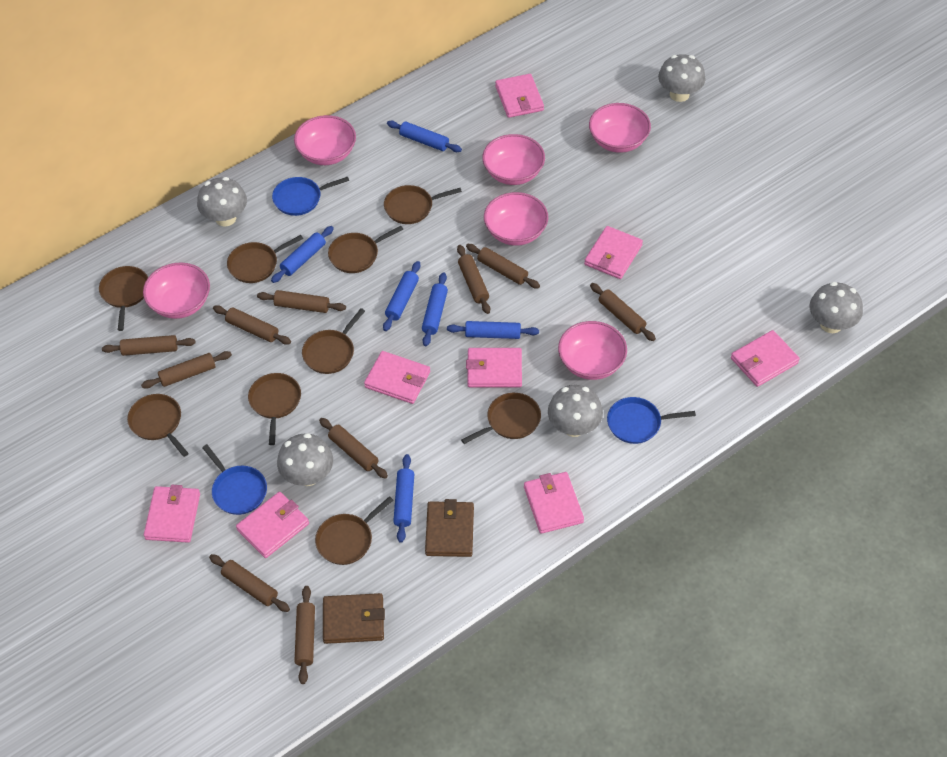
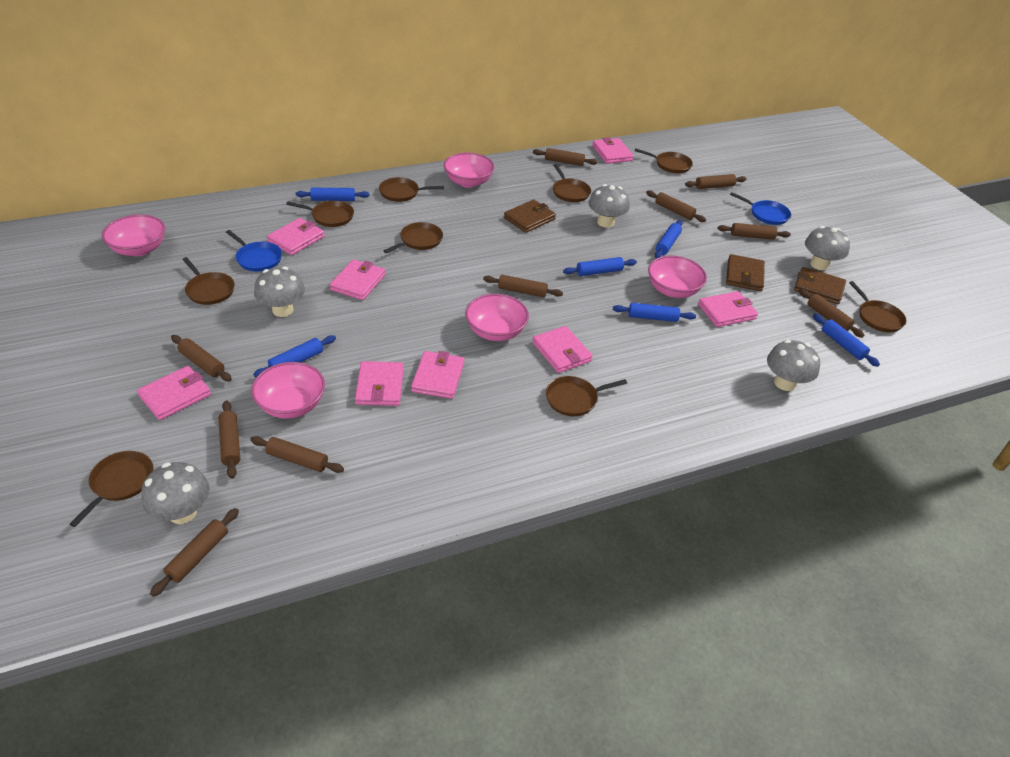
blue pan: 3 -> 2
brown wallet: 2 -> 3
pink bowl: 6 -> 5

